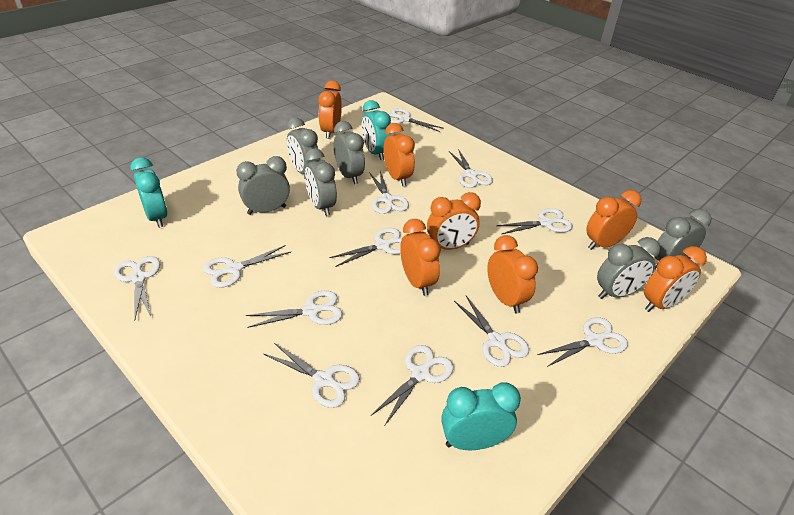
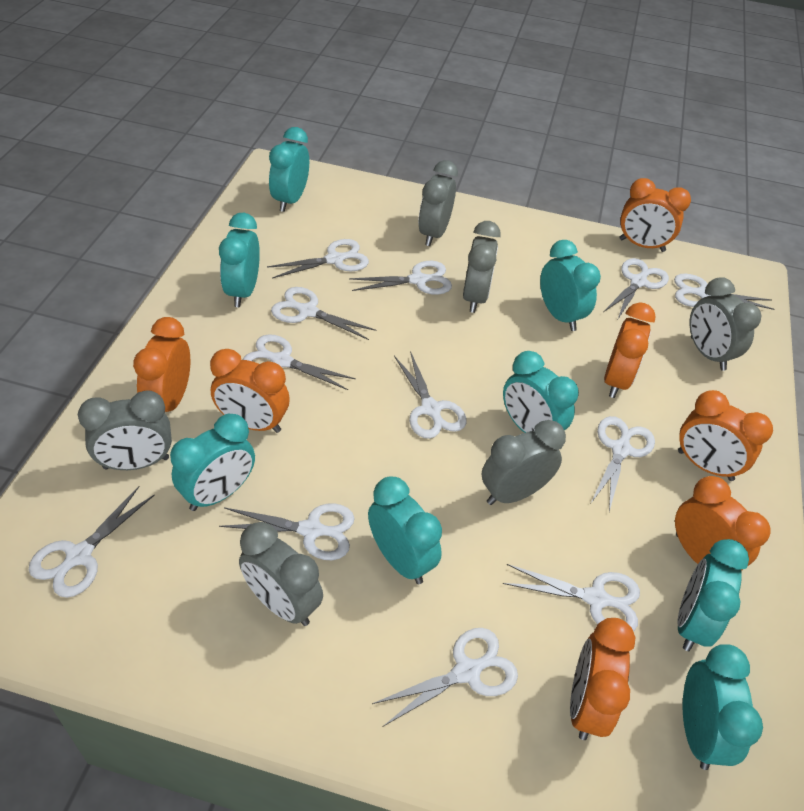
turquoise clock: 3 -> 8

